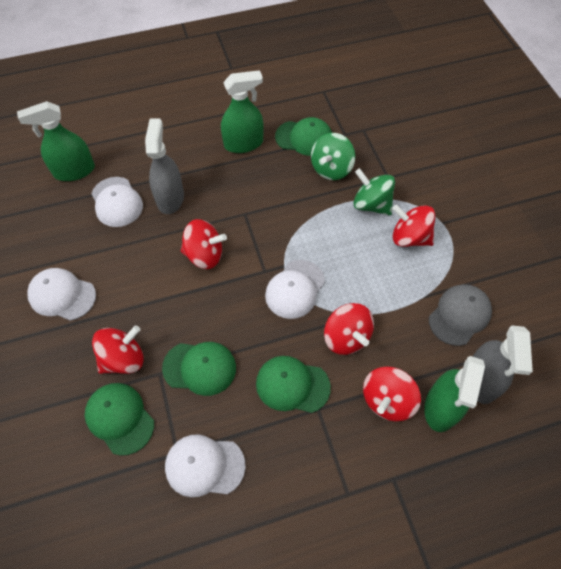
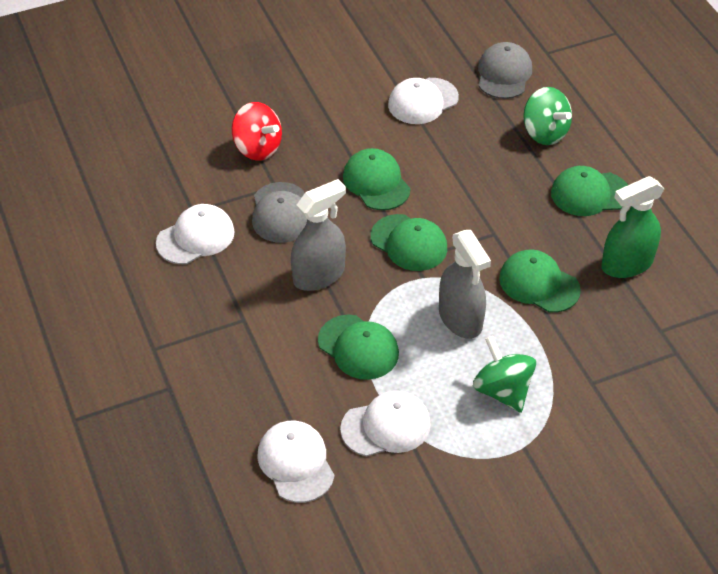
green cap: 4 -> 5
green spray bottle: 3 -> 1
grey cap: 1 -> 2
red spinning top: 5 -> 1

